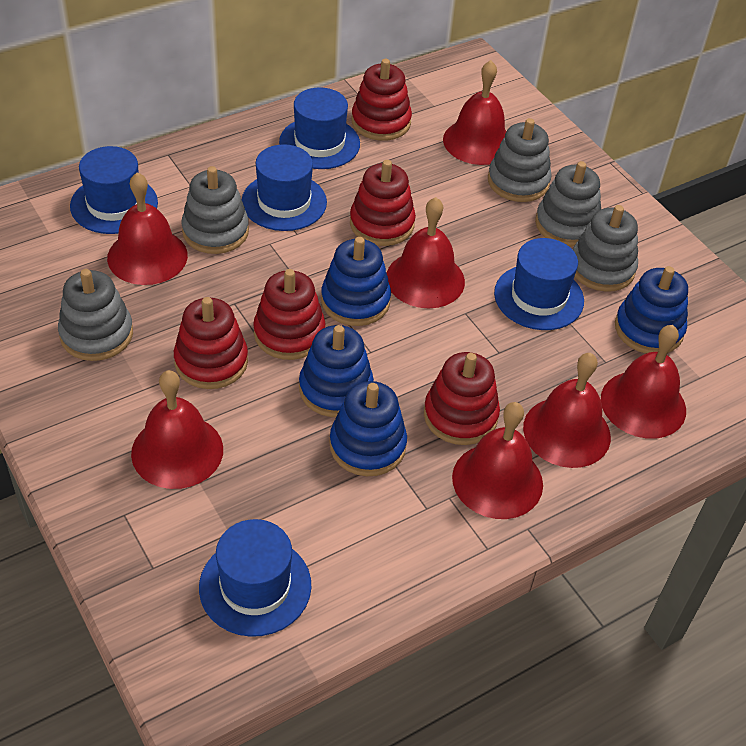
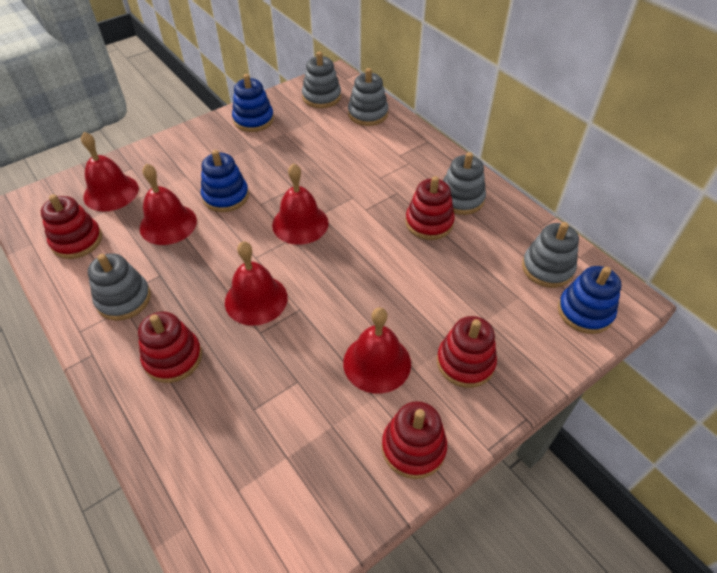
blue hat: 5 -> 0
blue stacking toy: 4 -> 3
red bell: 7 -> 5

